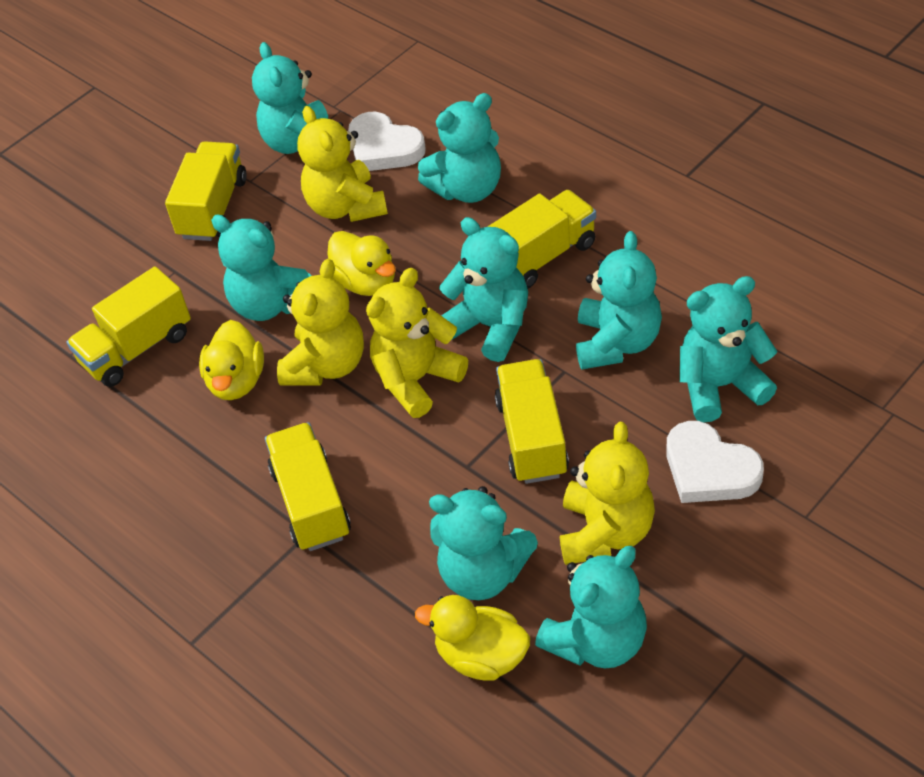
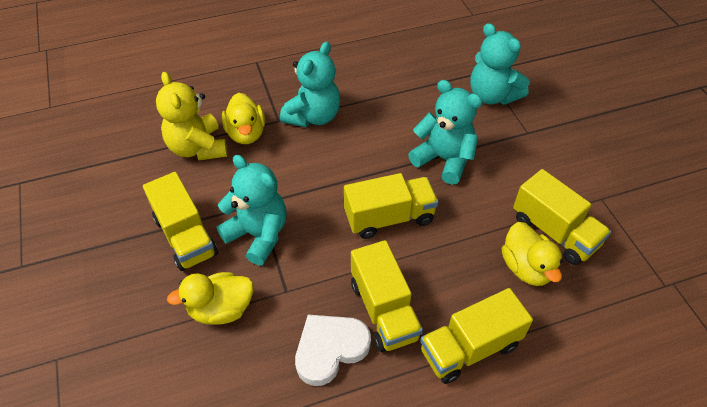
turquoise teddy bear: 8 -> 4
white heart: 2 -> 1
yellow teddy bear: 4 -> 1

